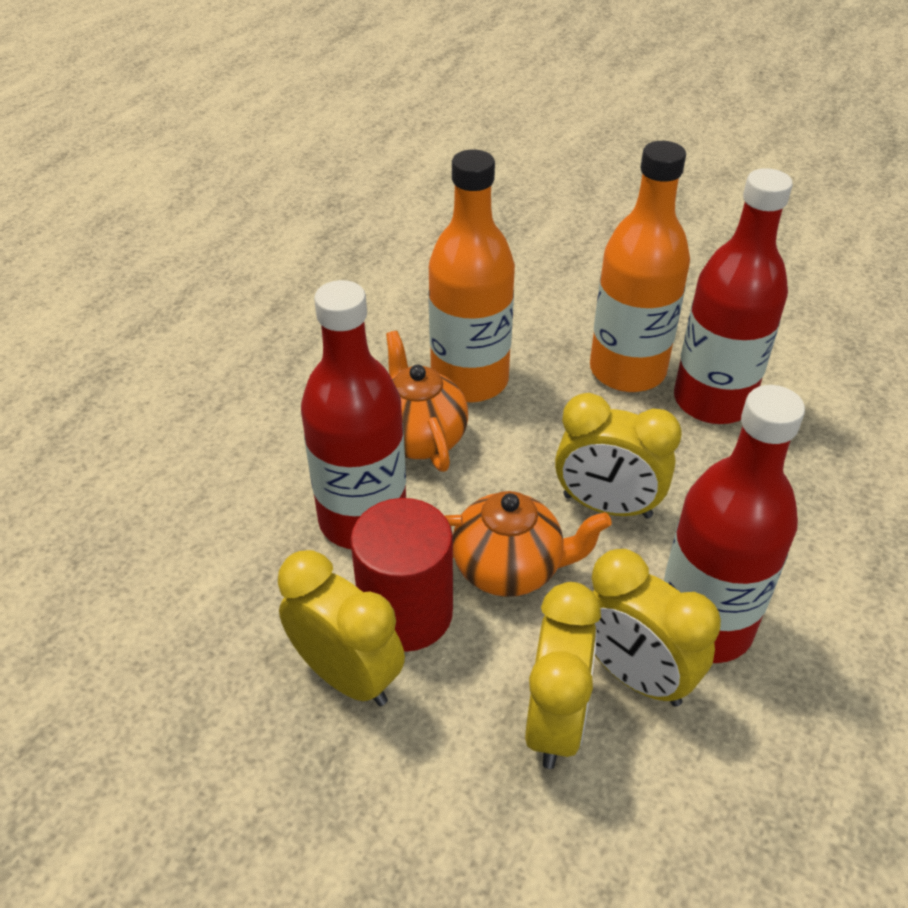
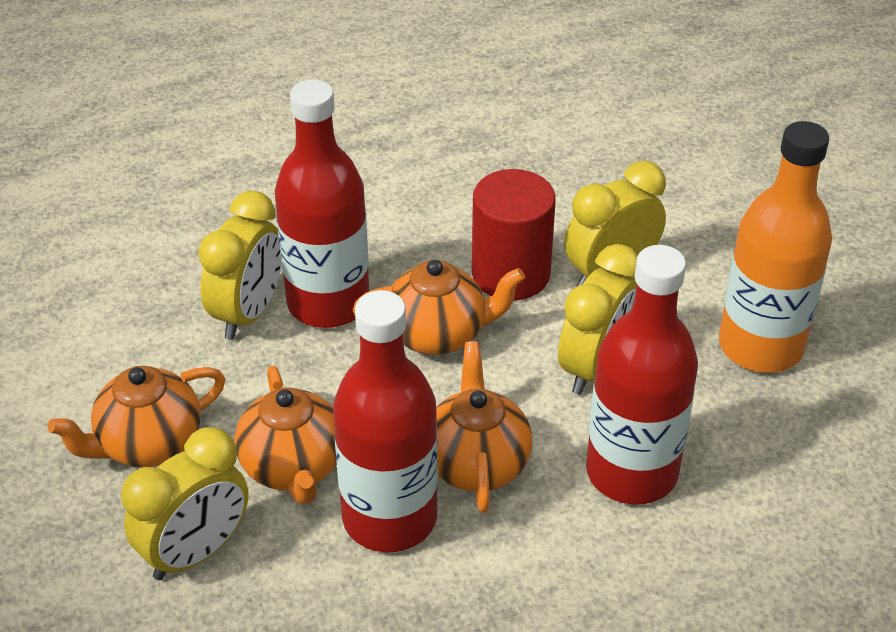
orange bottle: 2 -> 1
orange teapot: 2 -> 4

